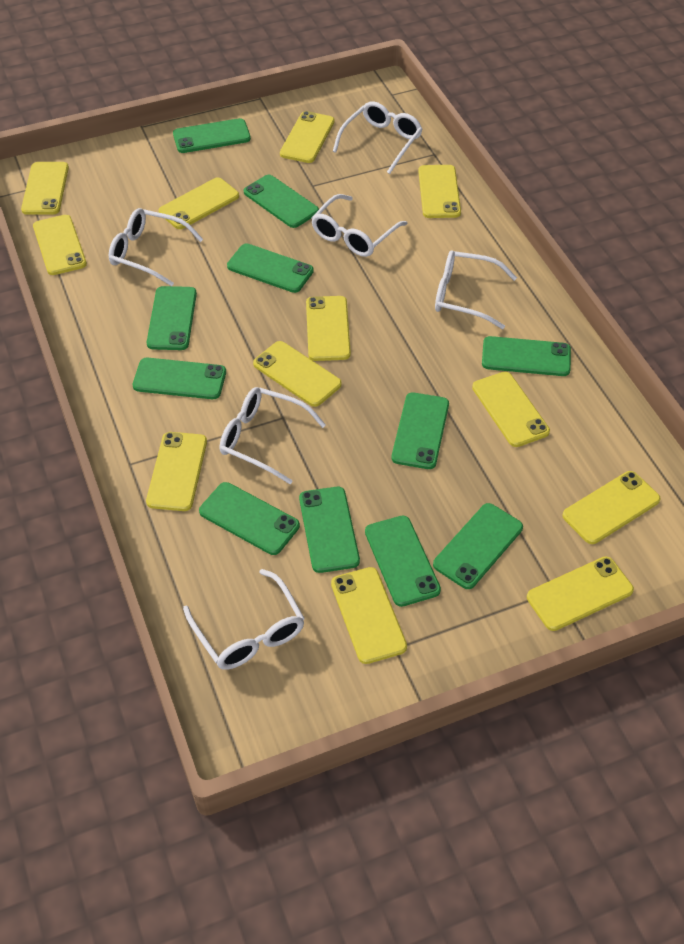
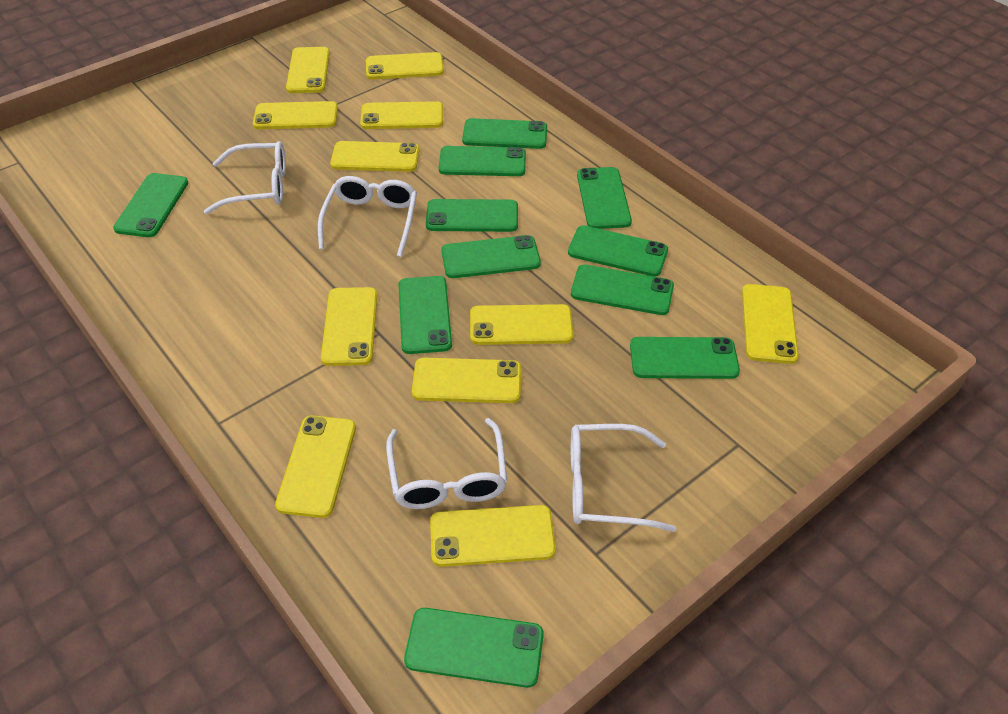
white glasses: 6 -> 4
yellow phone: 12 -> 11

